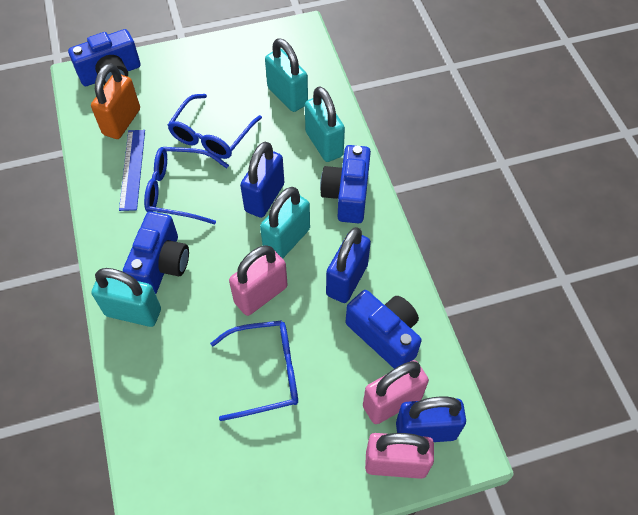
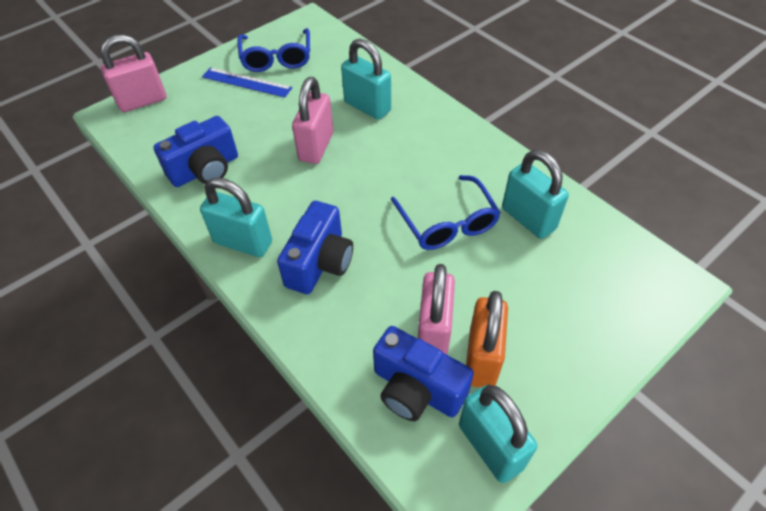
blue camera: 4 -> 3
blue glasses: 3 -> 2
blue padlock: 3 -> 0

